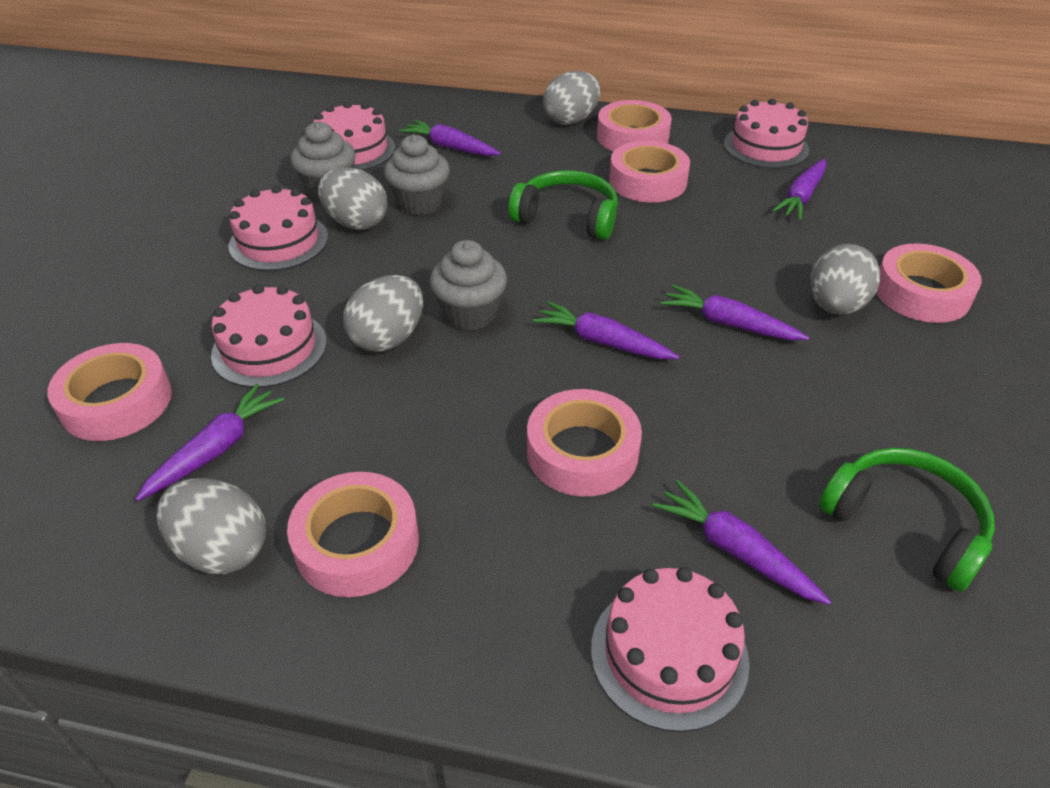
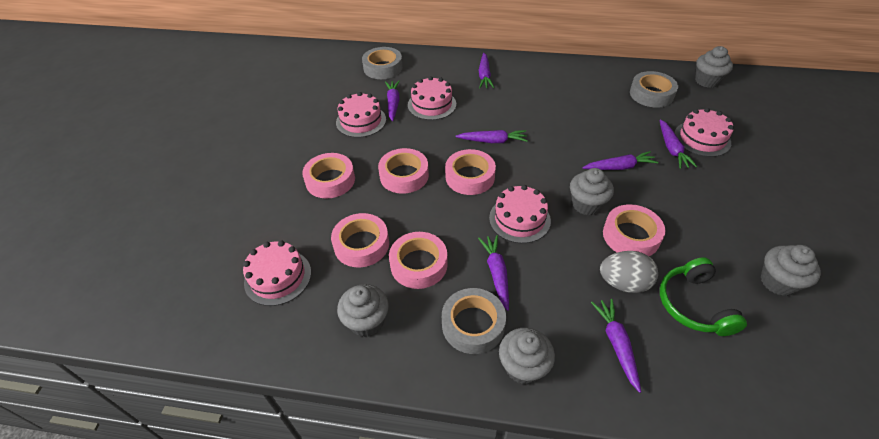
green headphones: 2 -> 1
grey cupcake: 3 -> 5
grey egg: 5 -> 1
grey tape: 0 -> 3
purple carrot: 6 -> 7

